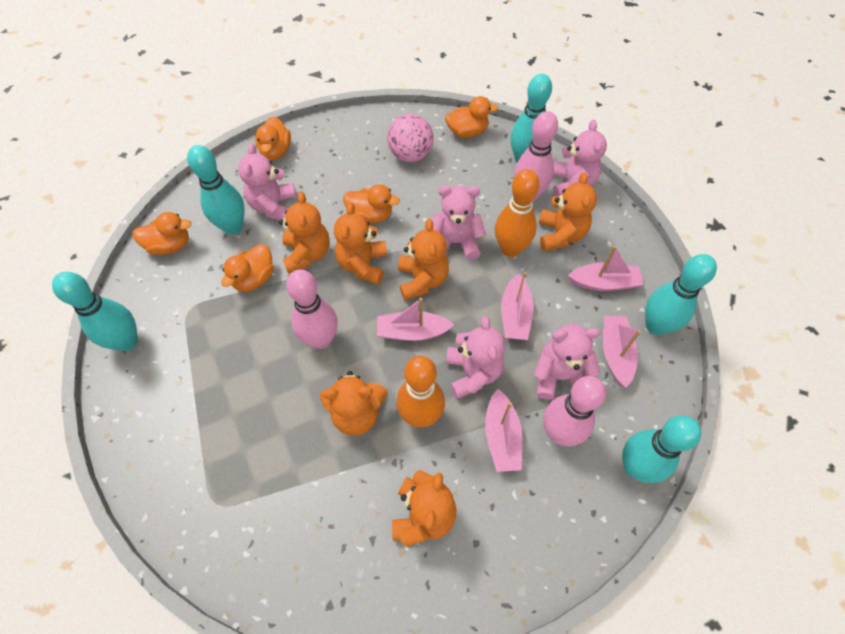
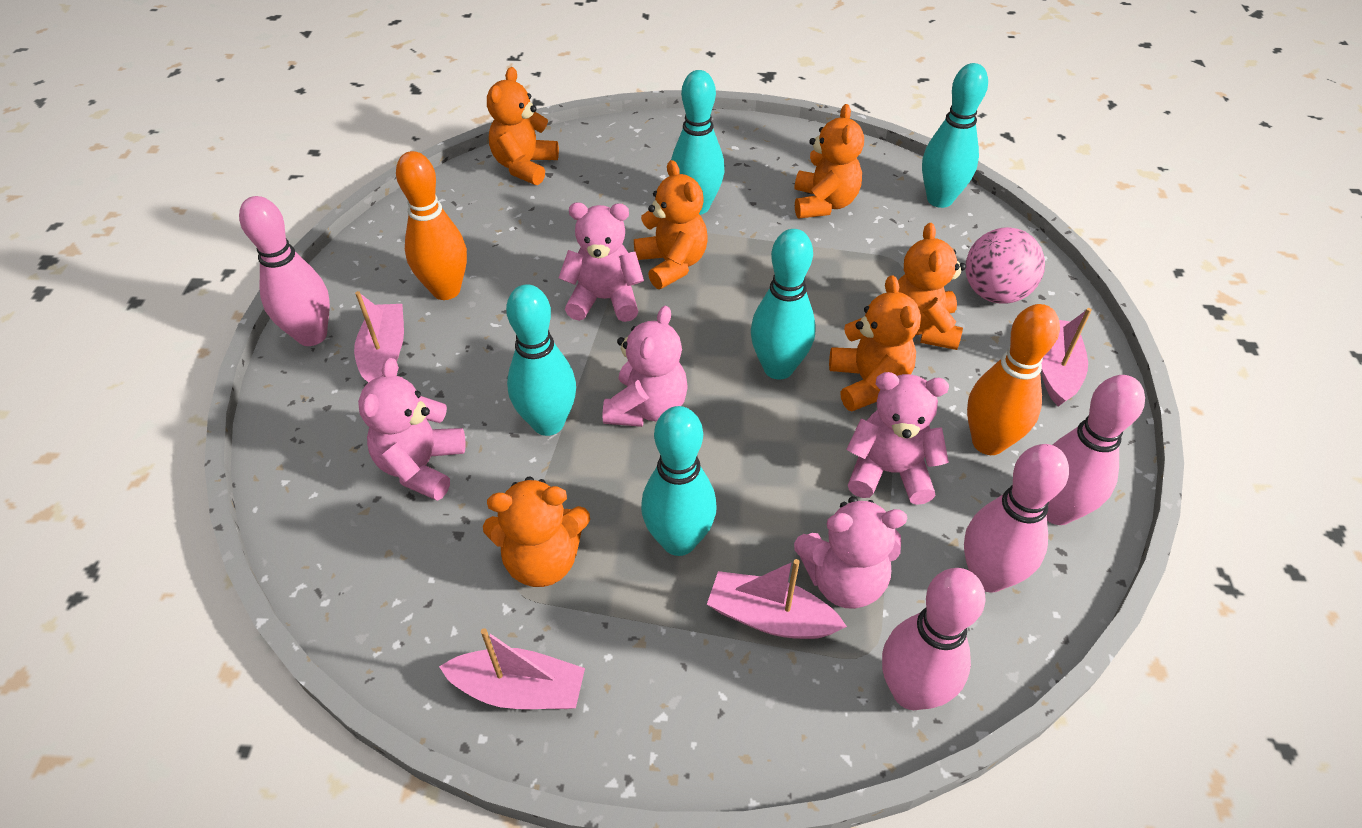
orange duck: 5 -> 0
pink boat: 5 -> 4
pink bowling pin: 3 -> 4

